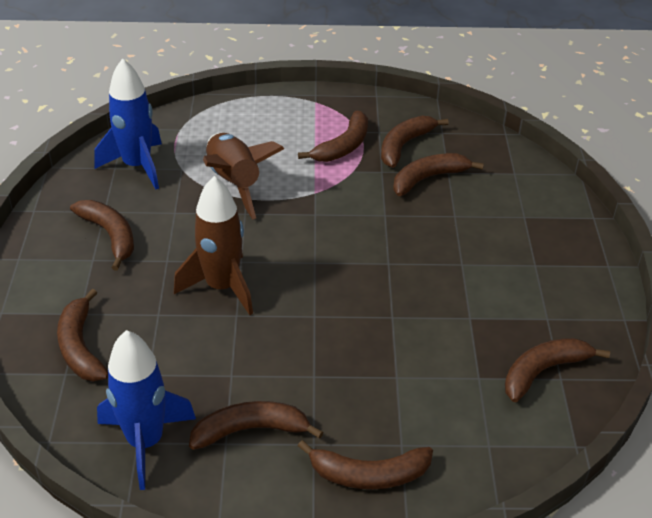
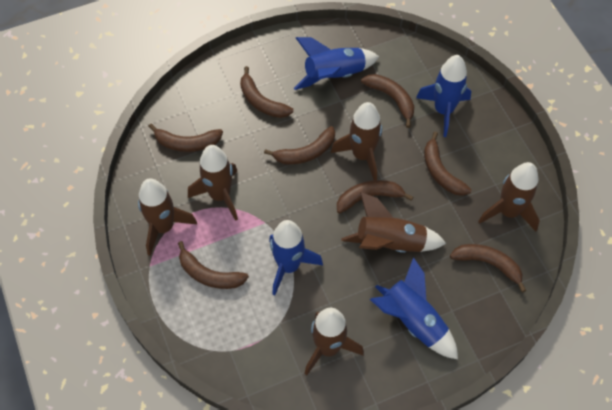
blue rocket: 2 -> 4
brown rocket: 2 -> 6

